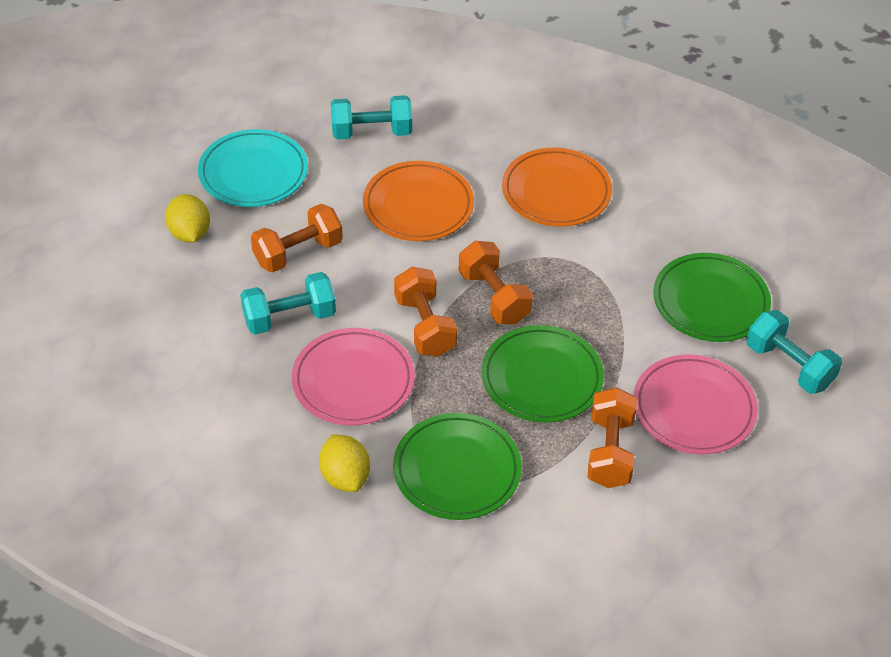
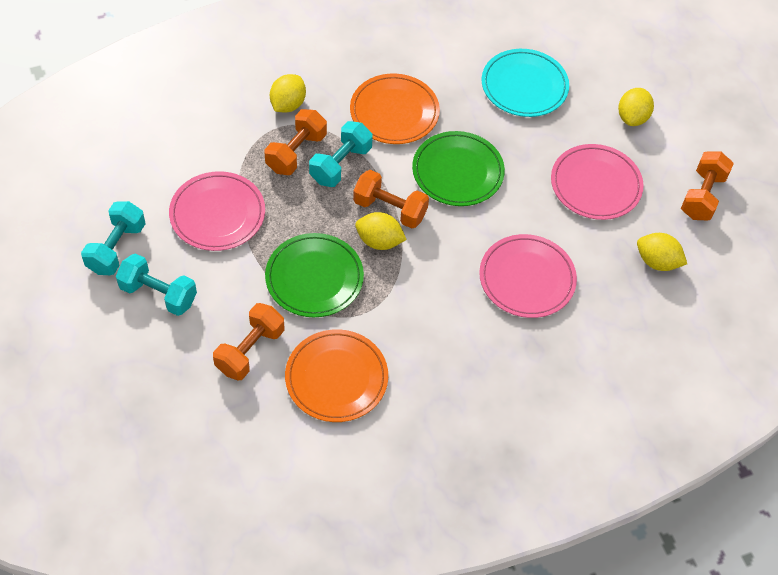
green plate: 3 -> 2
pink plate: 2 -> 3
yellow lemon: 2 -> 4

